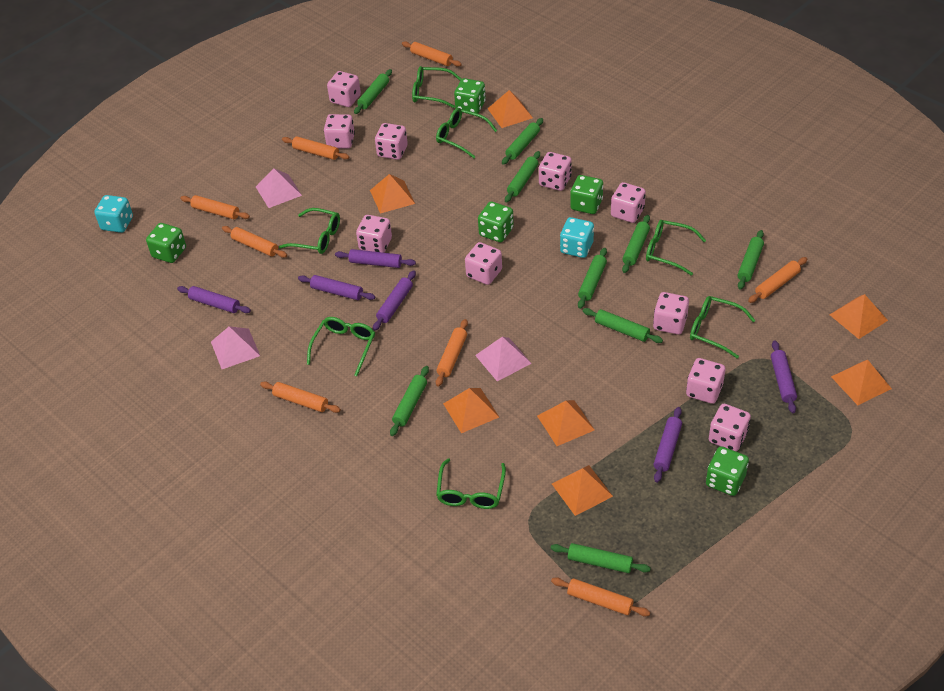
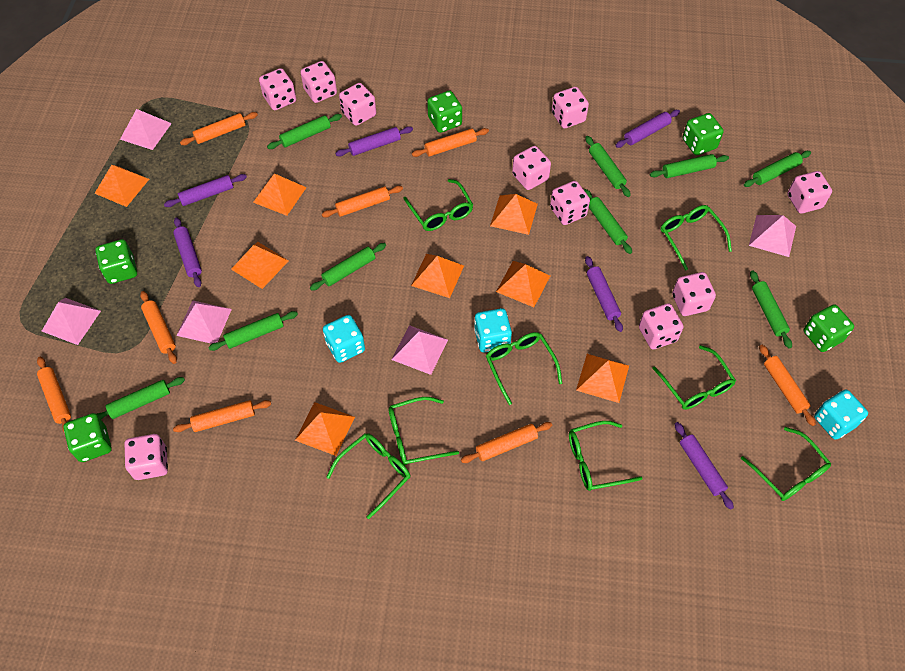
green glasses: 7 -> 8
orange pyramid: 7 -> 8
pink pyramid: 3 -> 5
turquoise dice: 2 -> 3

